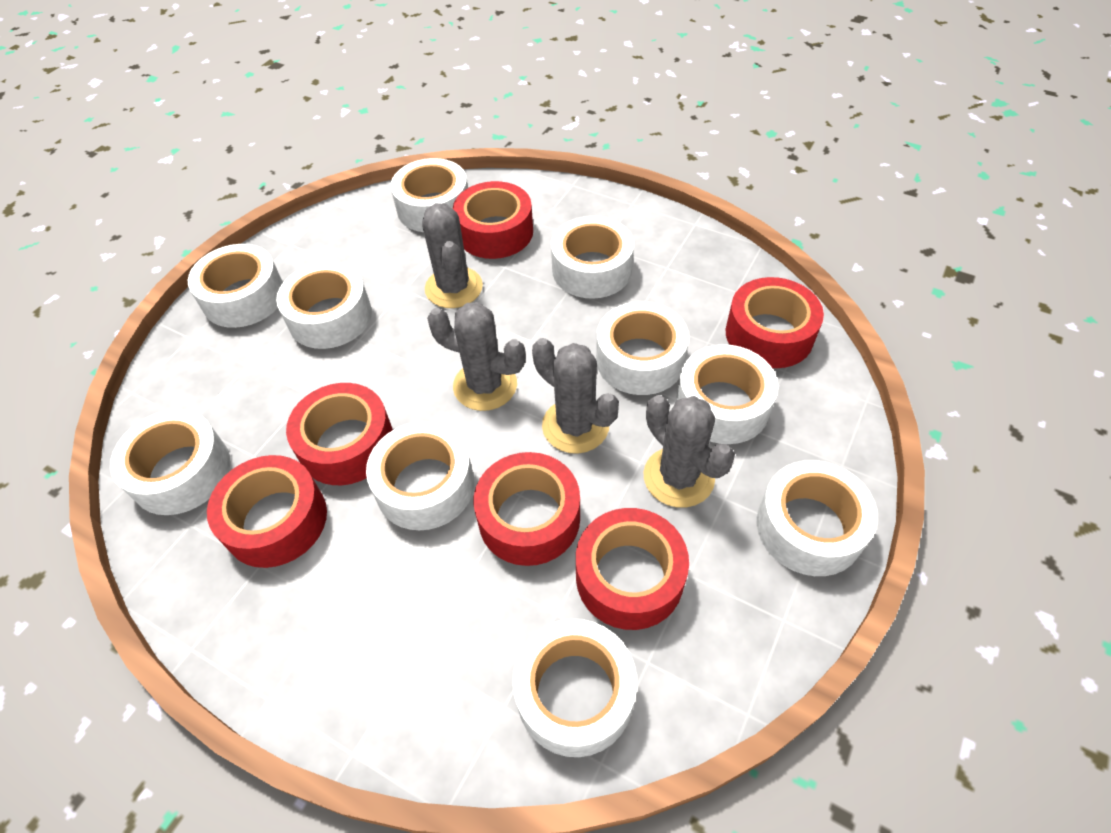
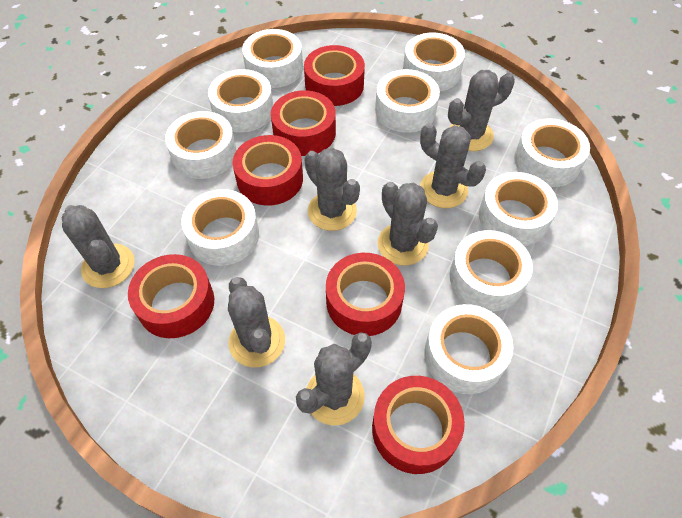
grey cactus: 4 -> 7

